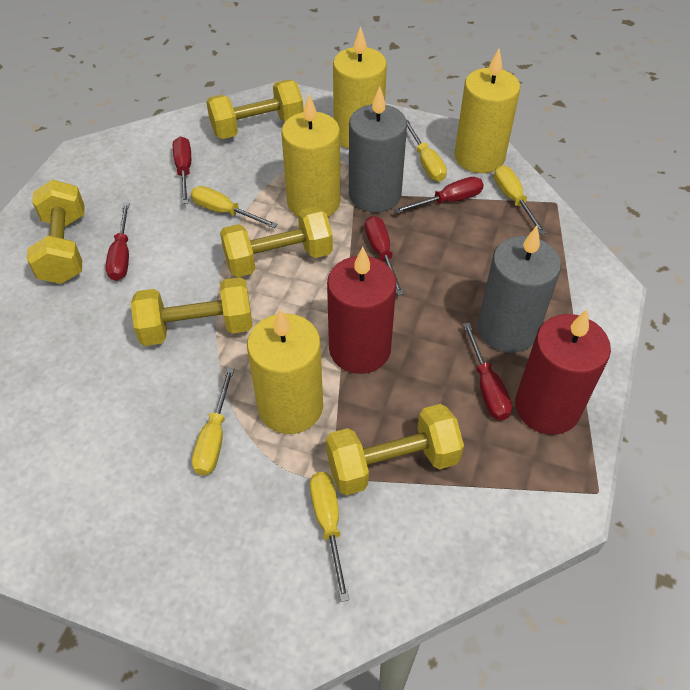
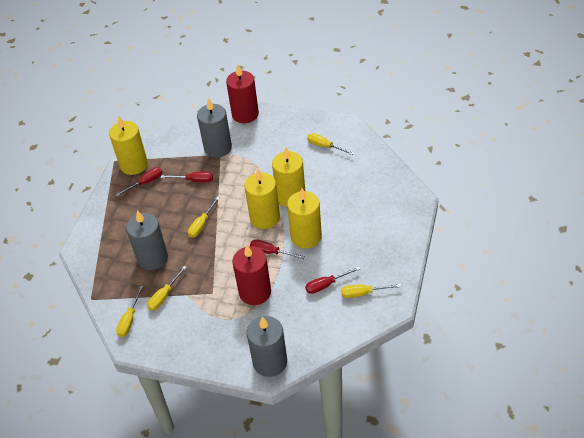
grey candle: 2 -> 3
red screwdriver: 5 -> 4
yellow dumbbell: 5 -> 0

